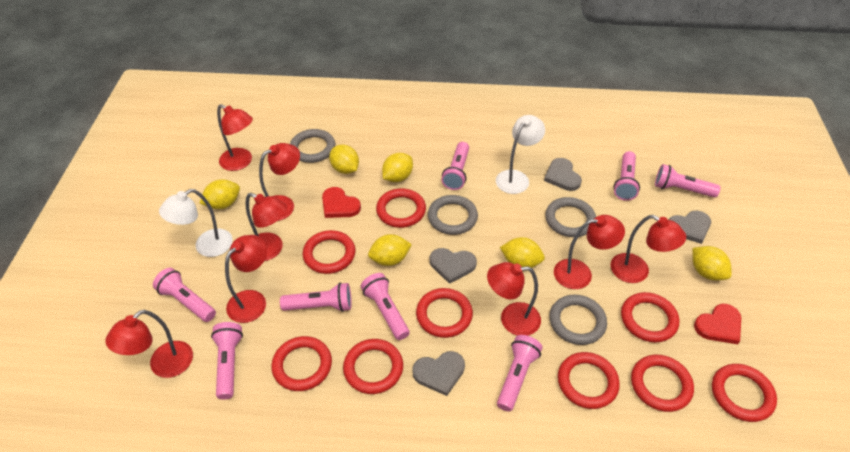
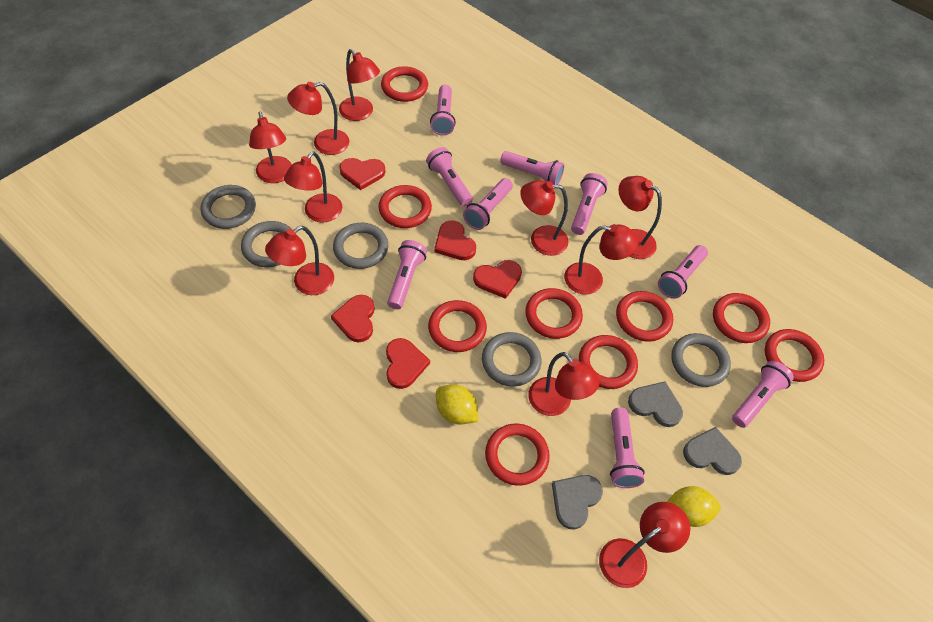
grey heart: 4 -> 3
grey ring: 4 -> 5
pink flashlight: 8 -> 9
red heart: 2 -> 5
red lamp: 8 -> 10
white lamp: 2 -> 0
yellow lemon: 6 -> 2

